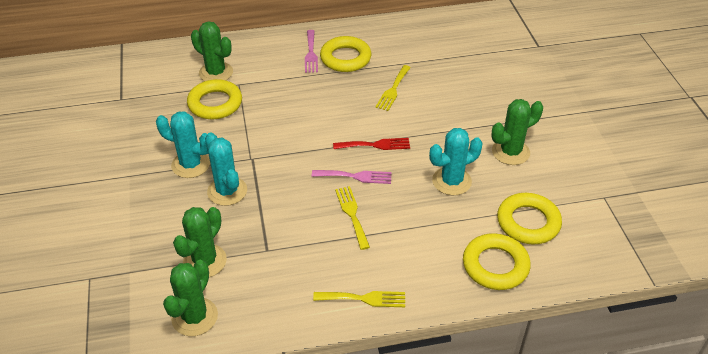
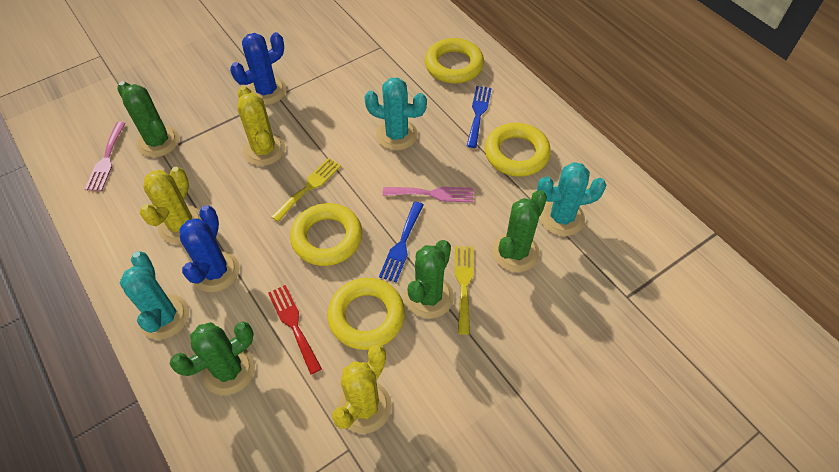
blue cactus: 0 -> 2
blue fork: 0 -> 2
yellow cactus: 0 -> 3
yellow fork: 3 -> 2

